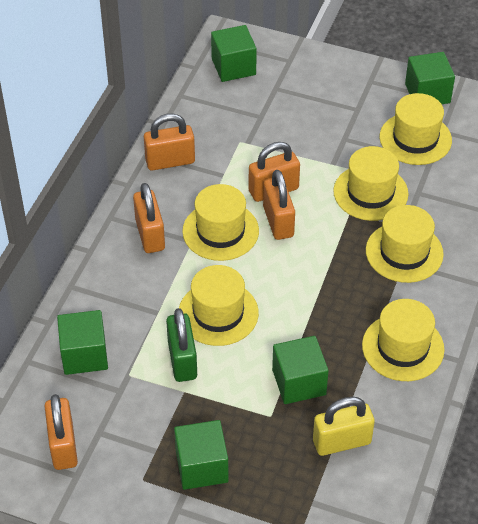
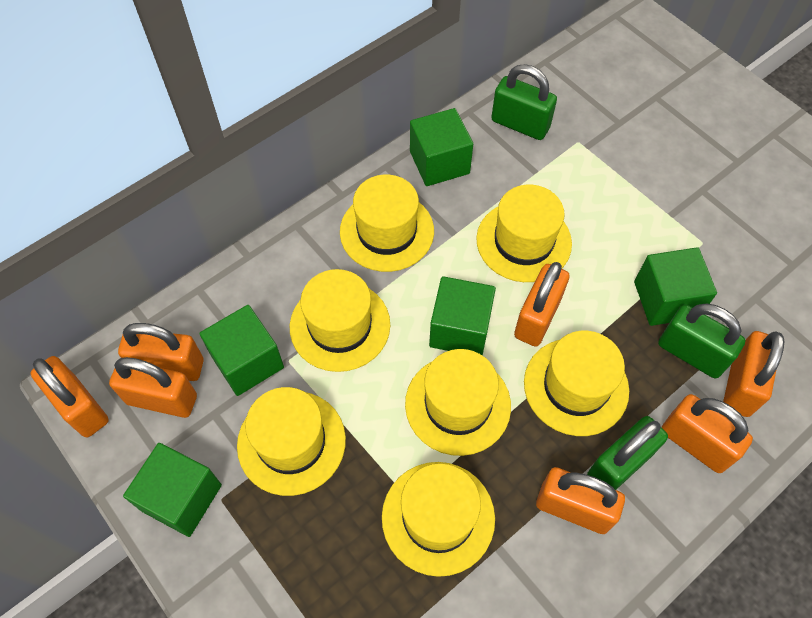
green padlock: 1 -> 3
orange padlock: 5 -> 7
yellow hat: 6 -> 7
yellow padlock: 1 -> 0

